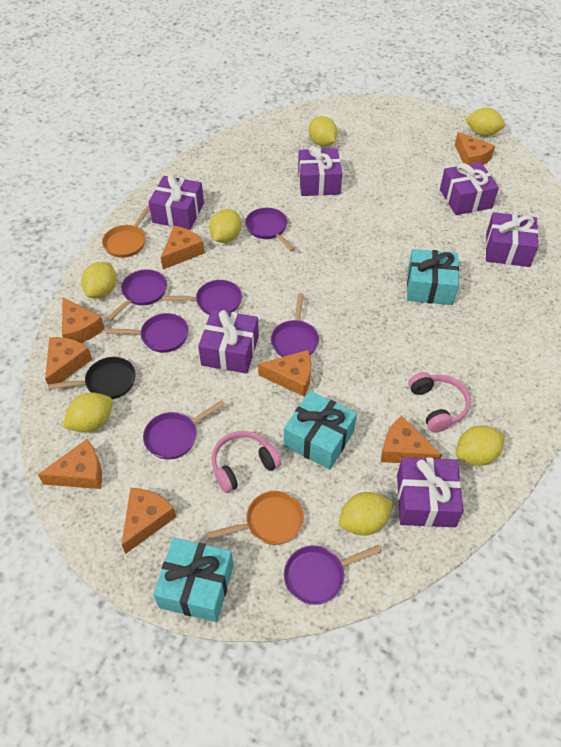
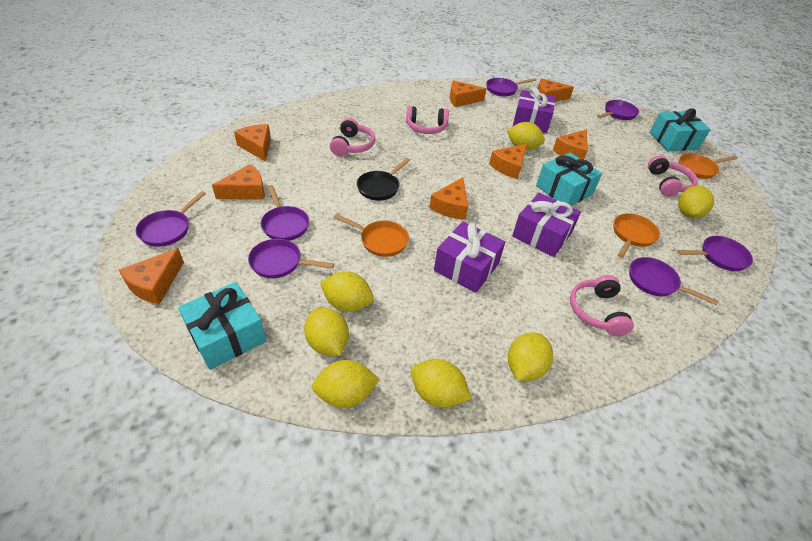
orange pan: 2 -> 3
pink headphones: 2 -> 4
purple gift: 6 -> 3

